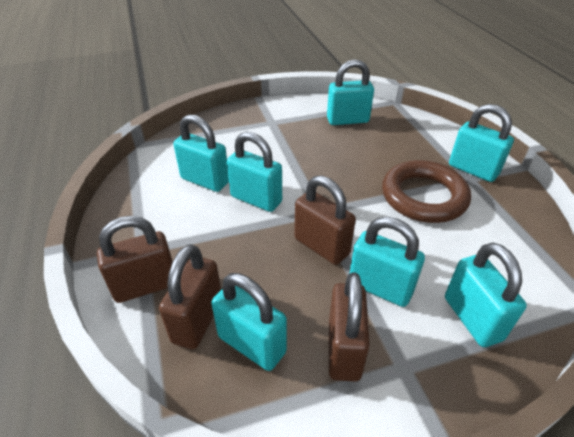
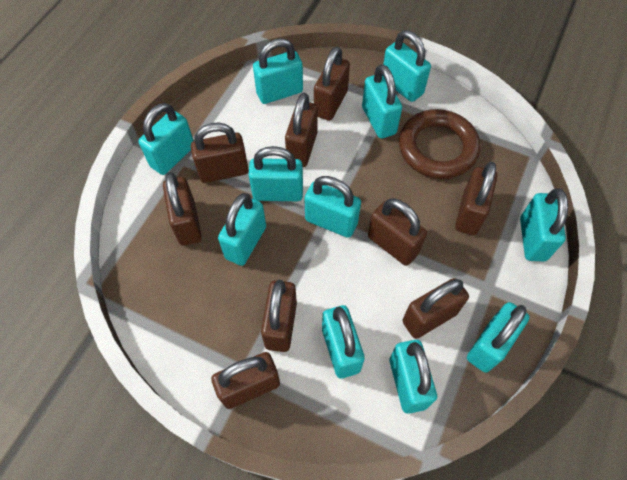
brown padlock: 4 -> 9
turquoise padlock: 7 -> 11

